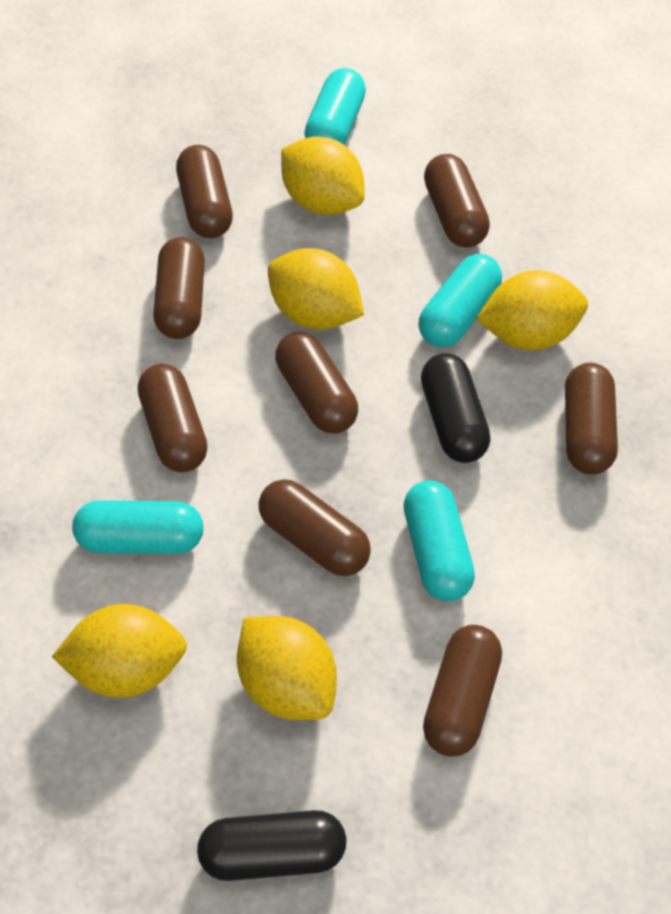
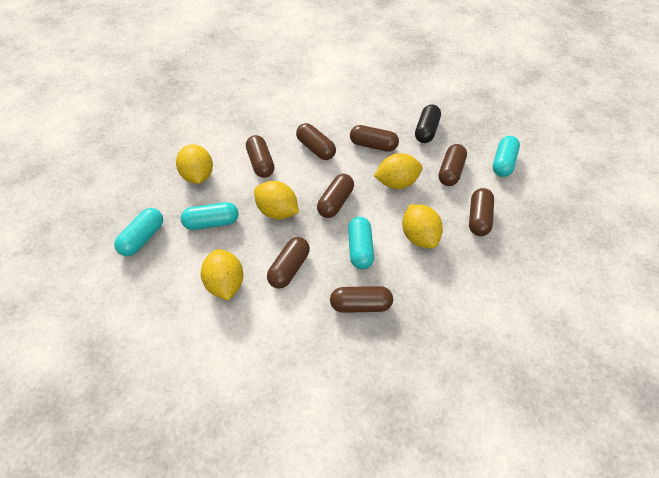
black capsule: 2 -> 1

